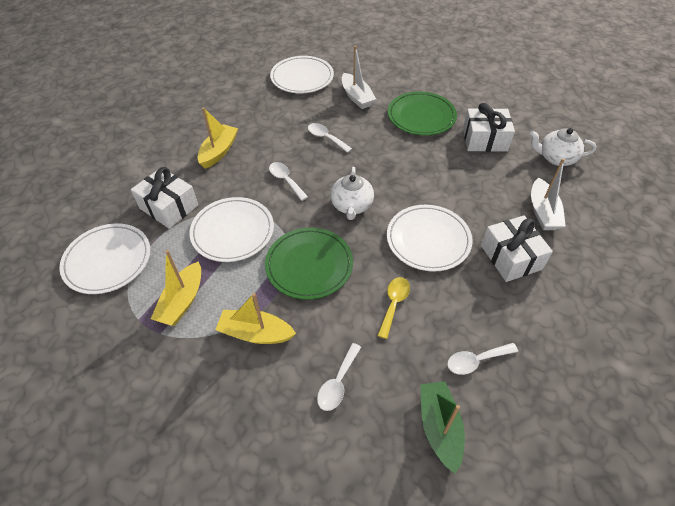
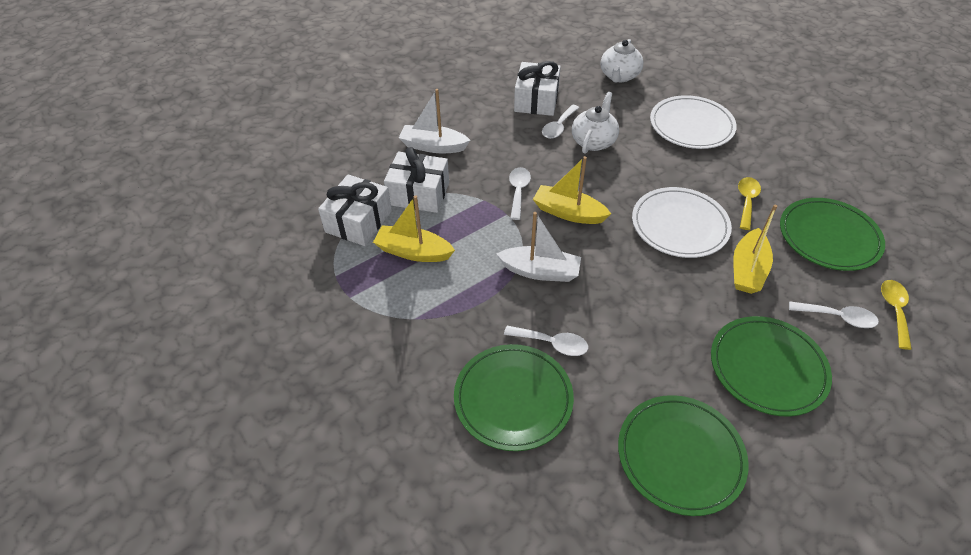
green boat: 1 -> 0
green plate: 2 -> 4
white plate: 4 -> 2
yellow spoon: 1 -> 2

